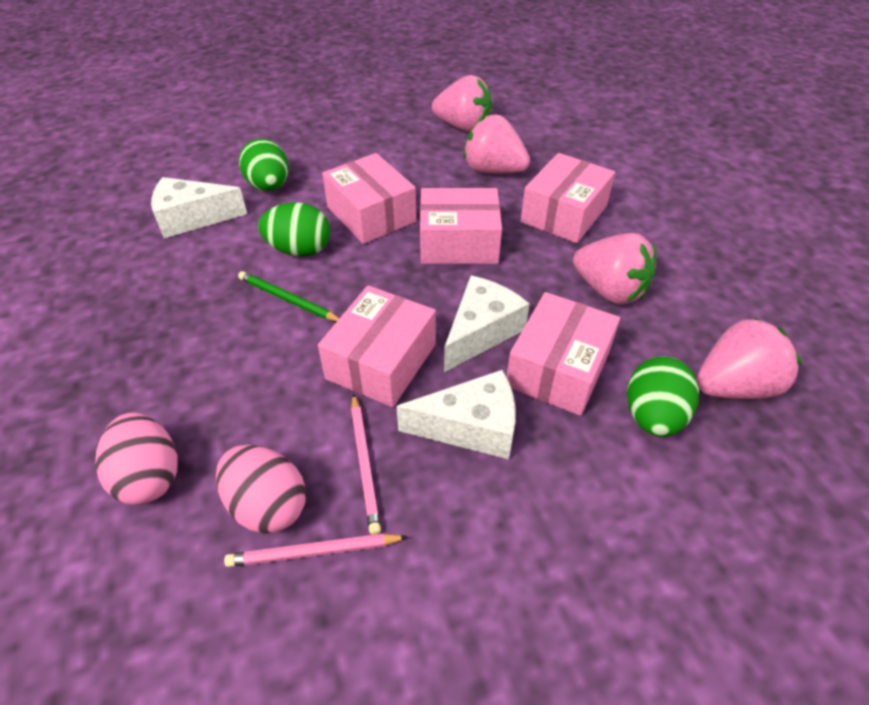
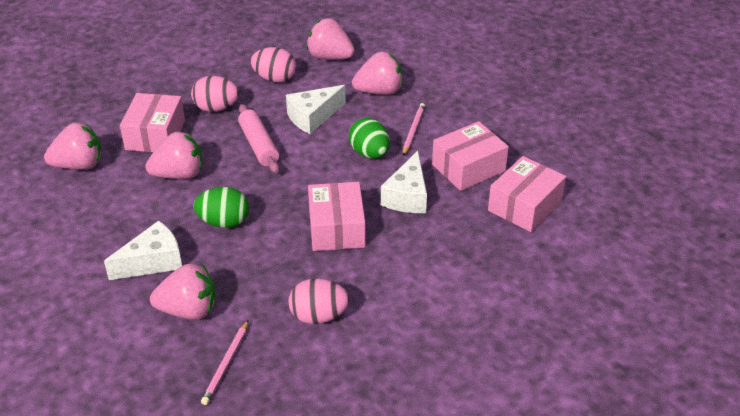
green egg: 3 -> 2
green pencil: 1 -> 0
pink box: 5 -> 4
pink egg: 2 -> 3
pink rolling pin: 0 -> 1
pink strawberry: 4 -> 5

